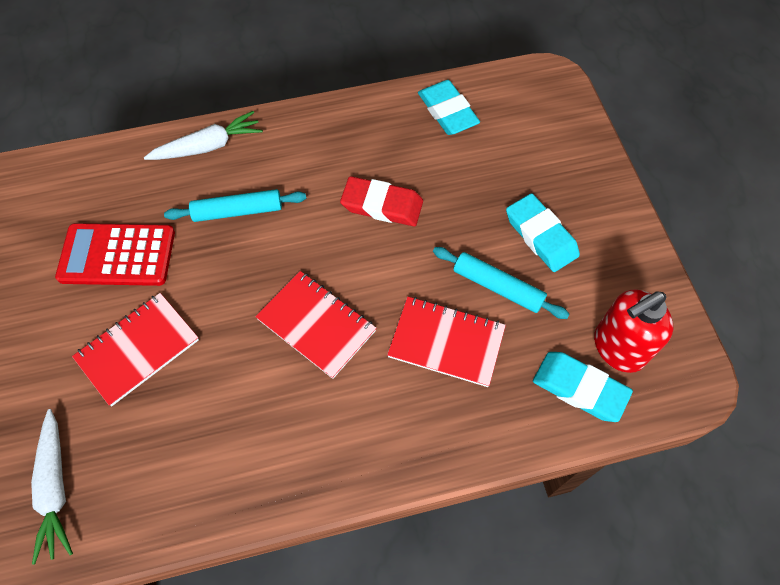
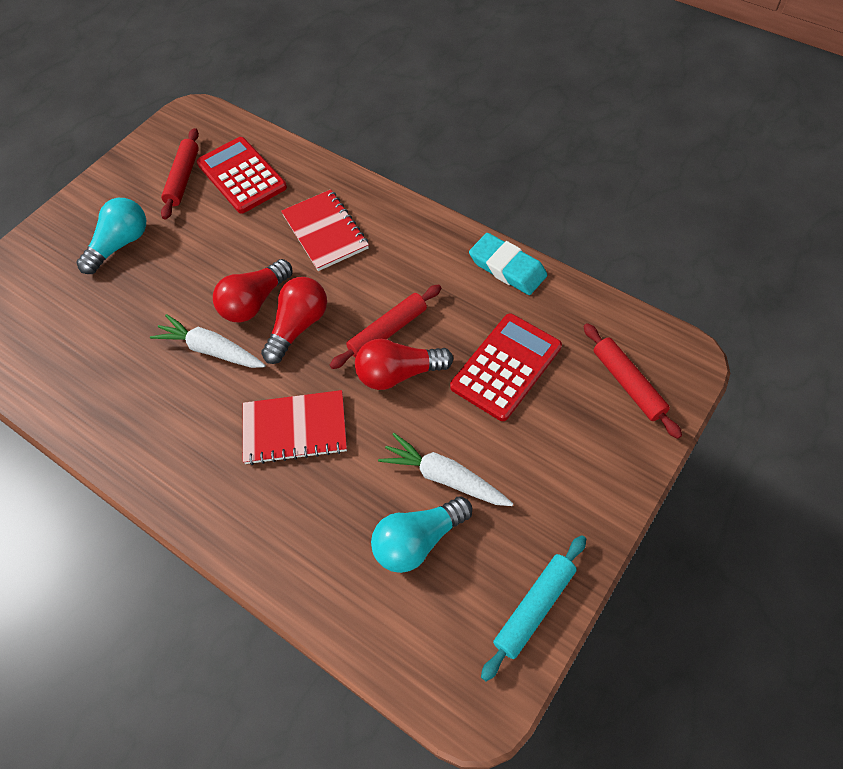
red calculator: 1 -> 2
red eraser: 1 -> 0
red light bulb: 0 -> 3
red notebook: 3 -> 2
red rolling pin: 0 -> 3
red soap dispenser: 1 -> 0
turquoise eraser: 3 -> 1
turquoise light bulb: 0 -> 2
turquoise rolling pin: 2 -> 1

